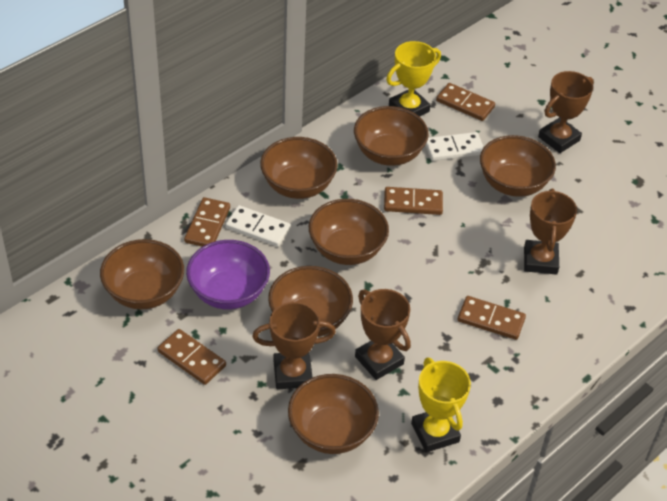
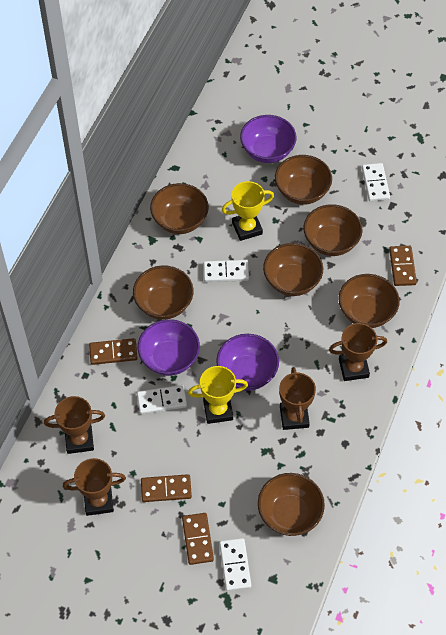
brown domino: 5 -> 4
purple bowl: 1 -> 3
white domino: 2 -> 4

